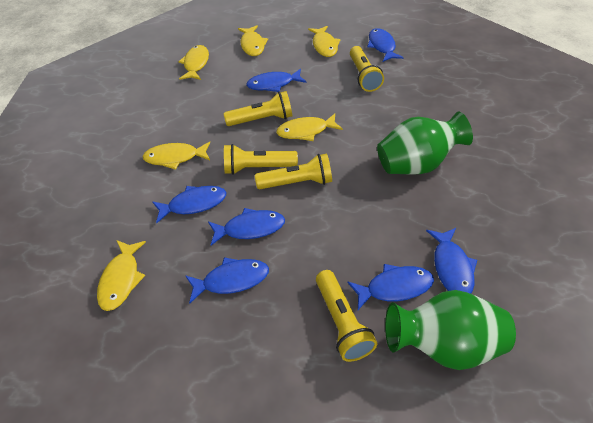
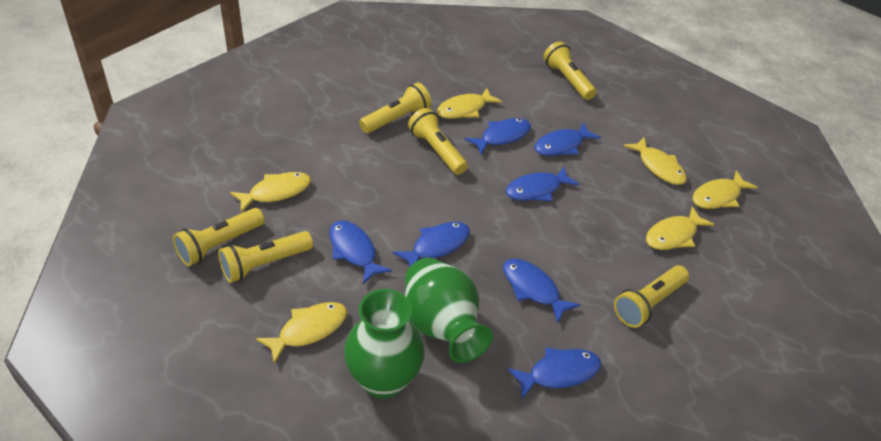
yellow flashlight: 5 -> 6

